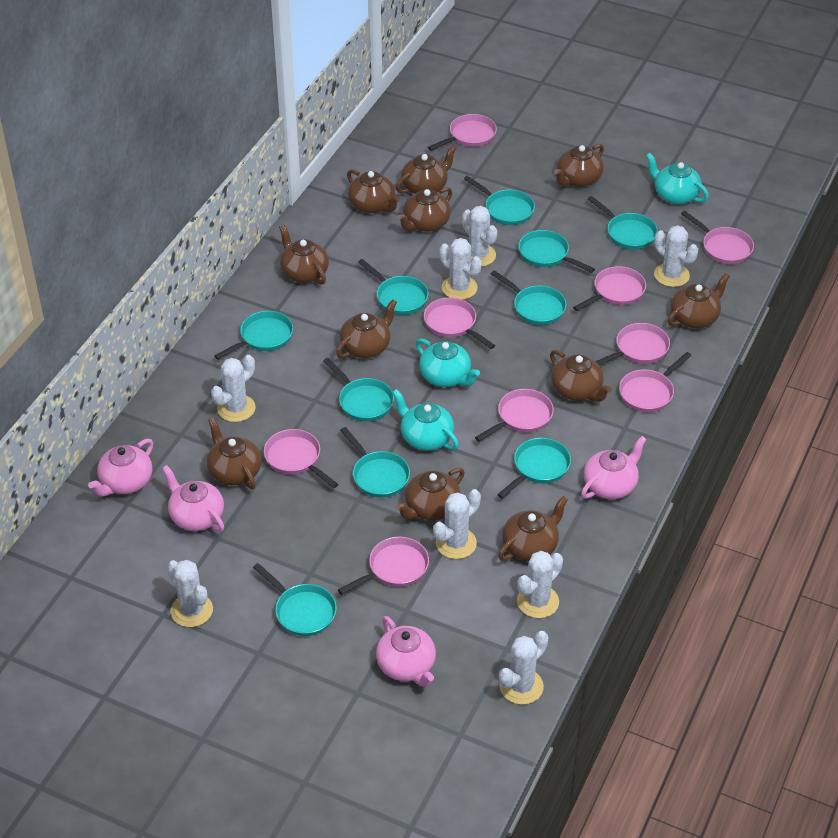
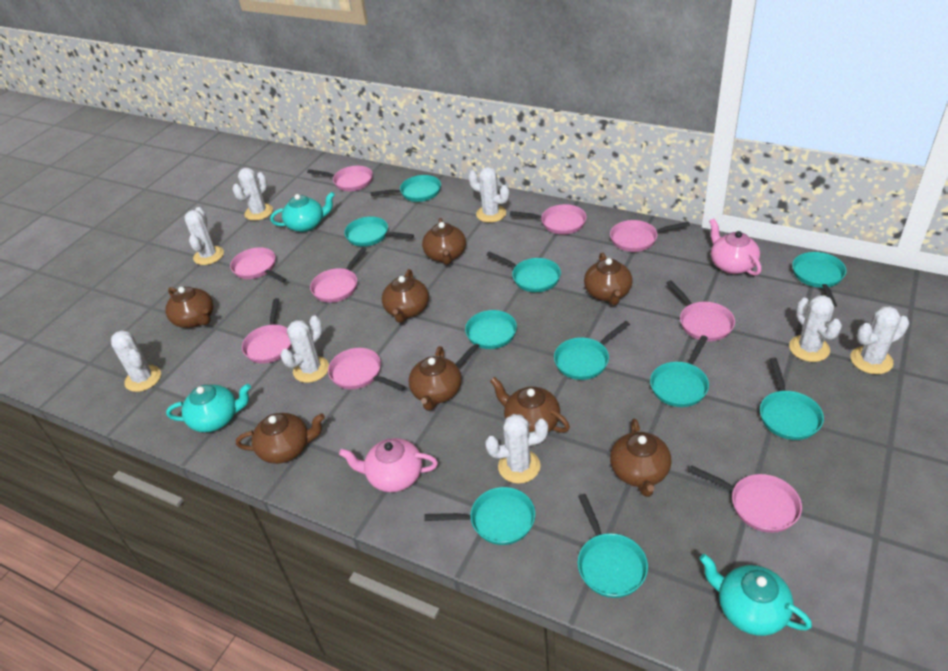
brown teapot: 11 -> 8
pink teapot: 4 -> 2

